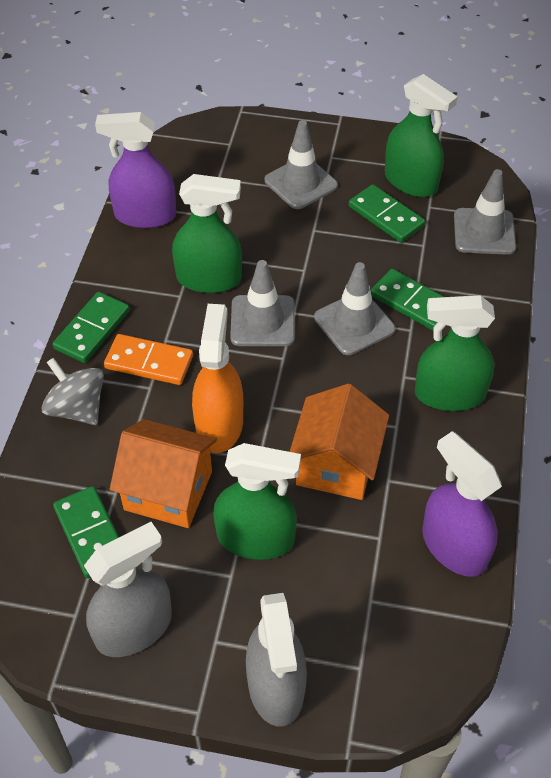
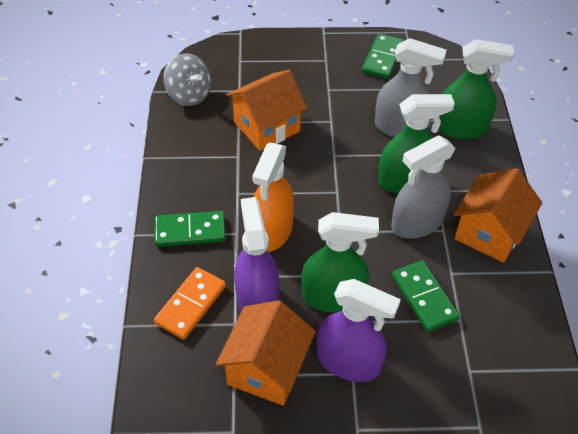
green domino: 4 -> 3
green spray bottle: 4 -> 3
grey traffic cone: 4 -> 0
orange house: 2 -> 3

